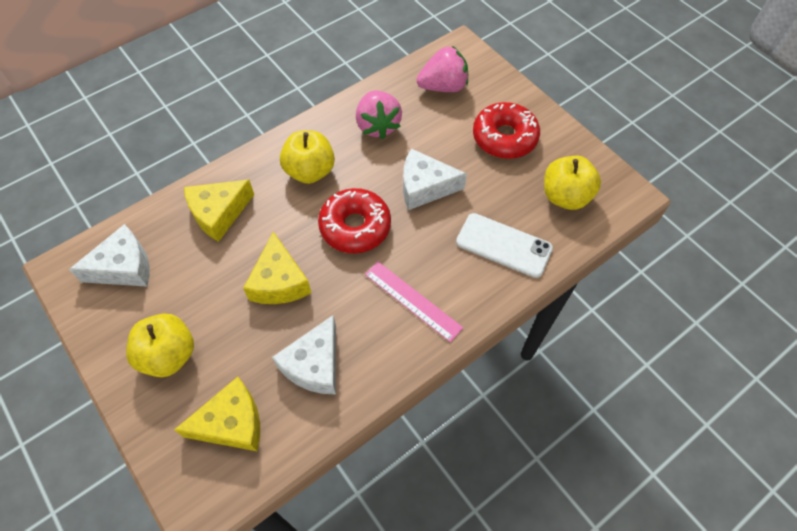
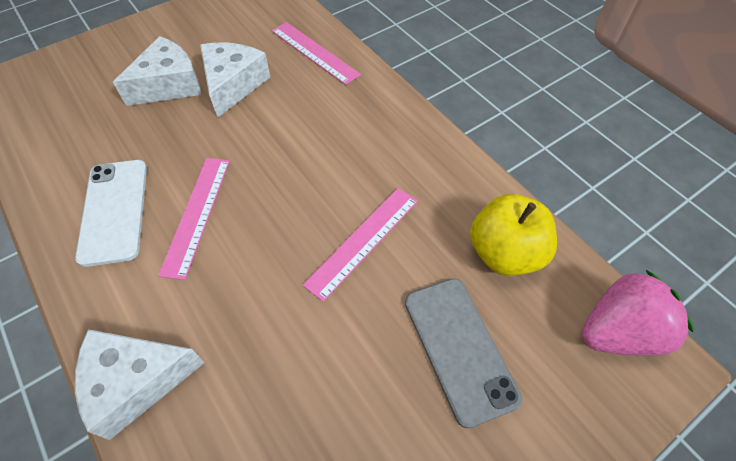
grey phone: 0 -> 1
pink ruler: 1 -> 3
pink strawberry: 2 -> 1
red donut: 2 -> 0
yellow apple: 3 -> 1
yellow cheese: 3 -> 0

